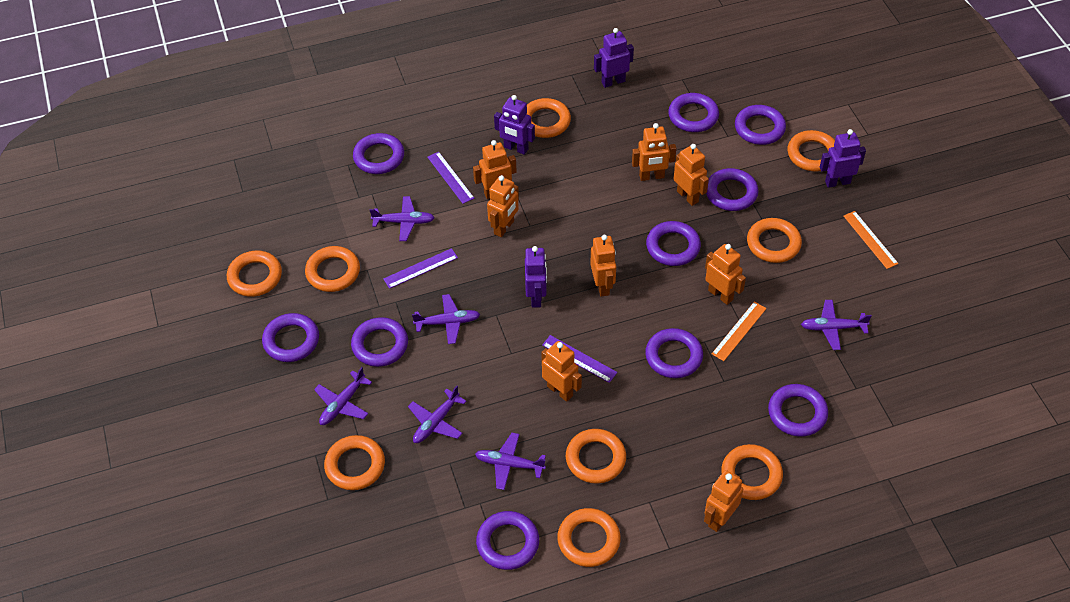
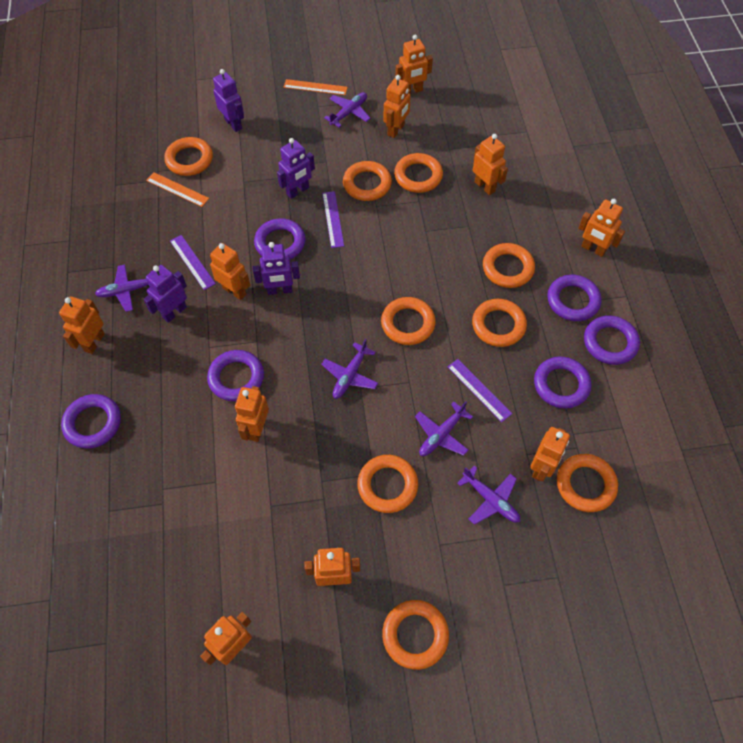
orange robot: 8 -> 10
purple plane: 6 -> 5
purple ring: 10 -> 6

